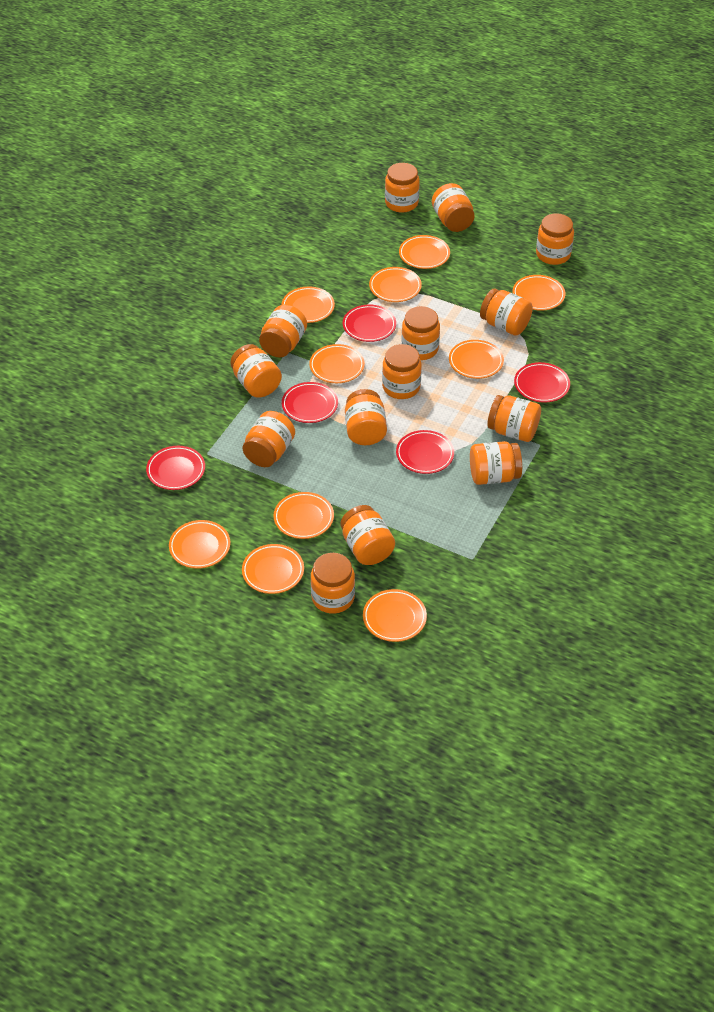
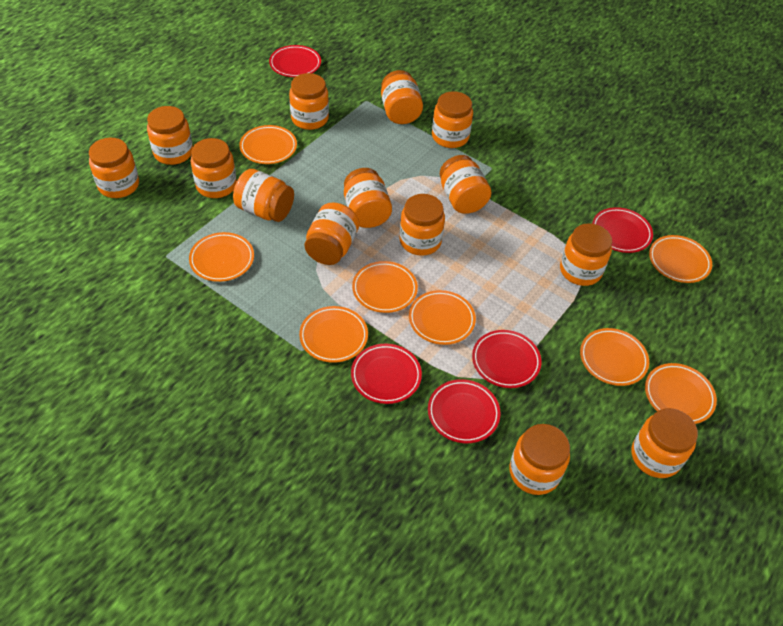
orange plate: 10 -> 8

